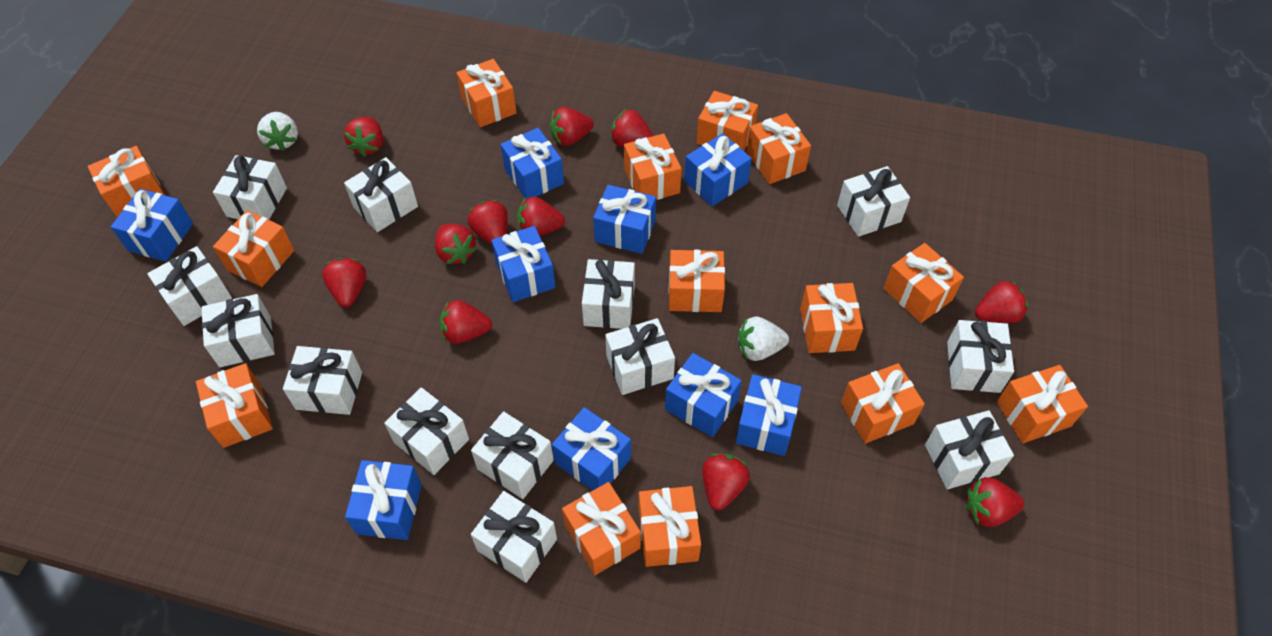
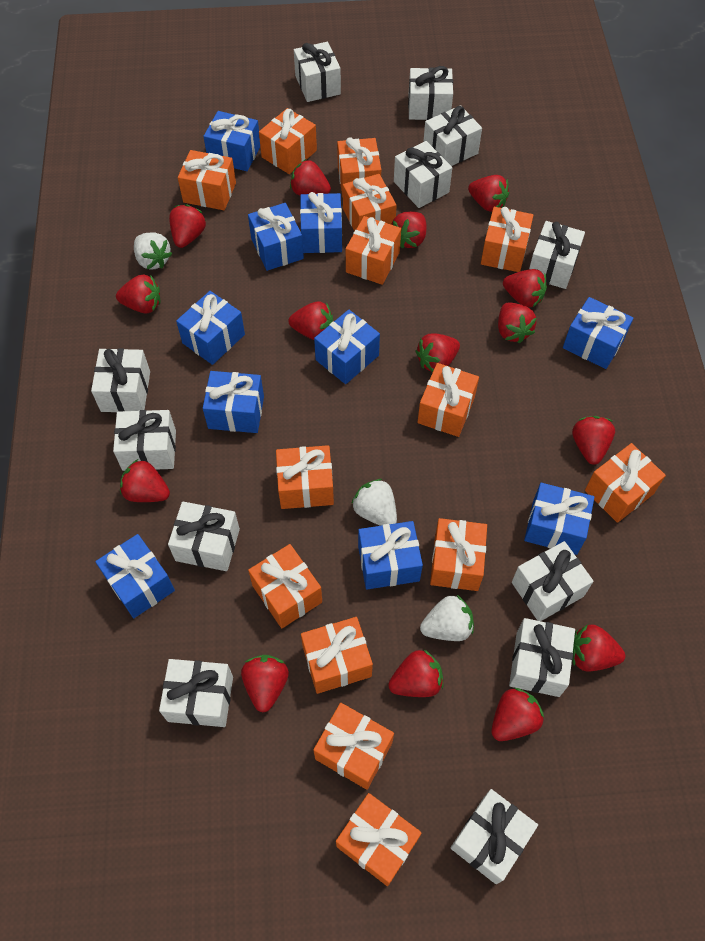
blue gift: 9 -> 10
red strawberry: 11 -> 15
white gift: 13 -> 12
white strawberry: 2 -> 3

